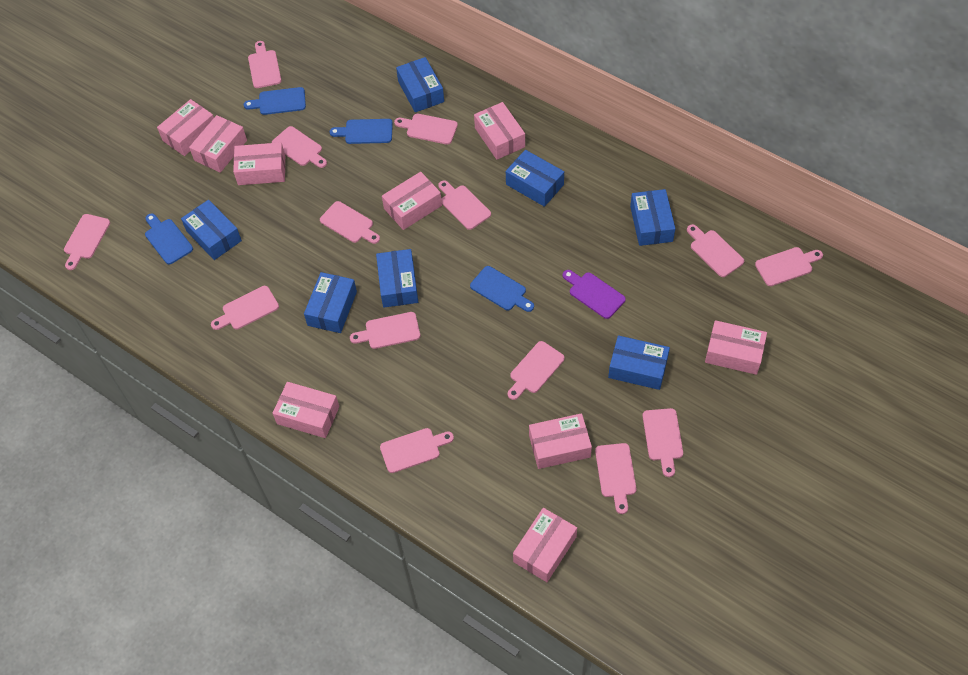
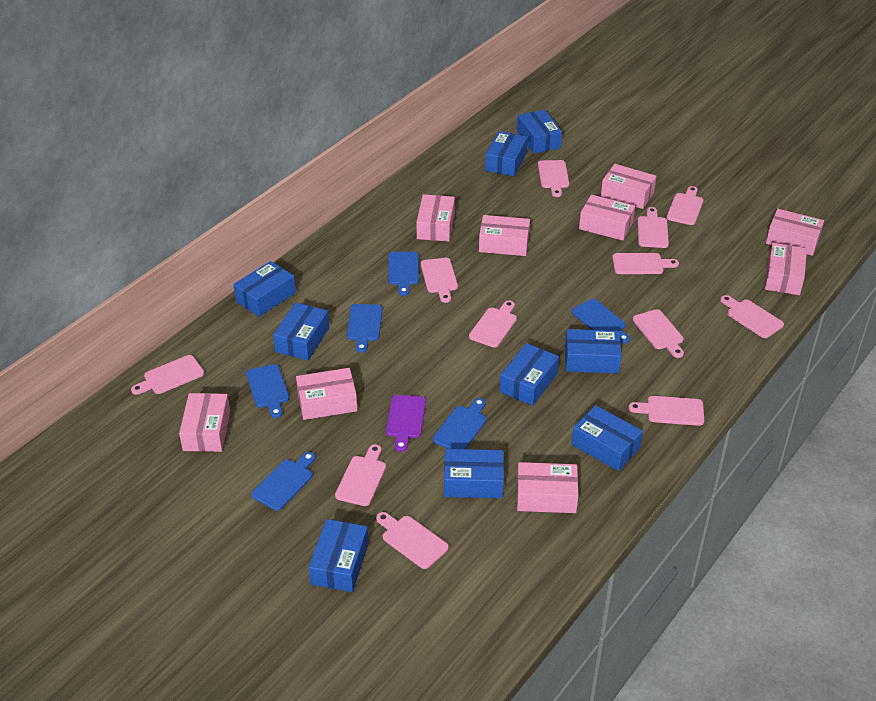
blue box: 7 -> 9
blue cutting board: 4 -> 6
pink cutting board: 14 -> 12

